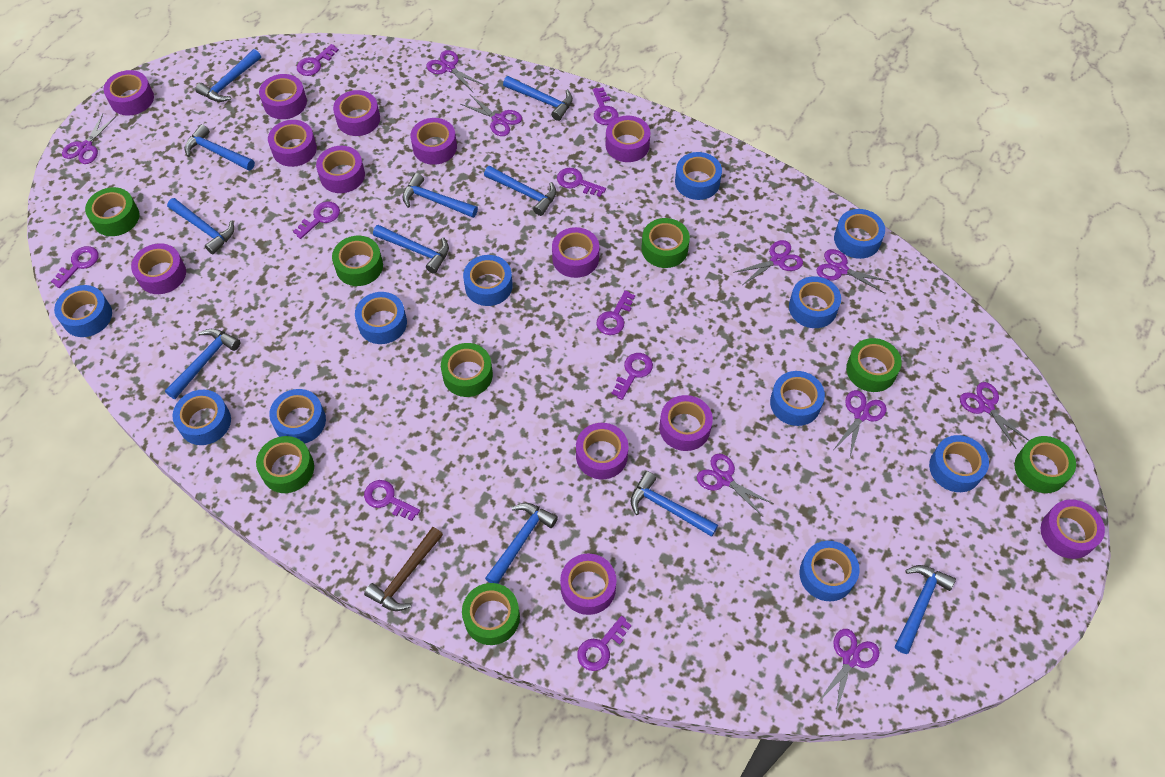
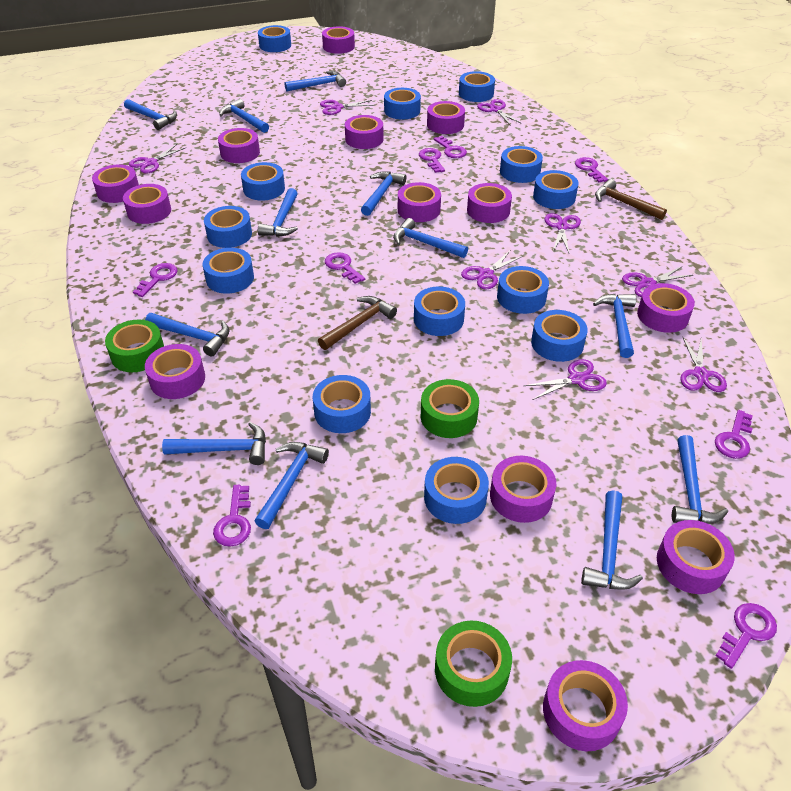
blue hammer: 11 -> 12
blue tape: 11 -> 13
brown hammer: 1 -> 2
green tape: 8 -> 3
purple key: 9 -> 8
purple scissors: 9 -> 8

